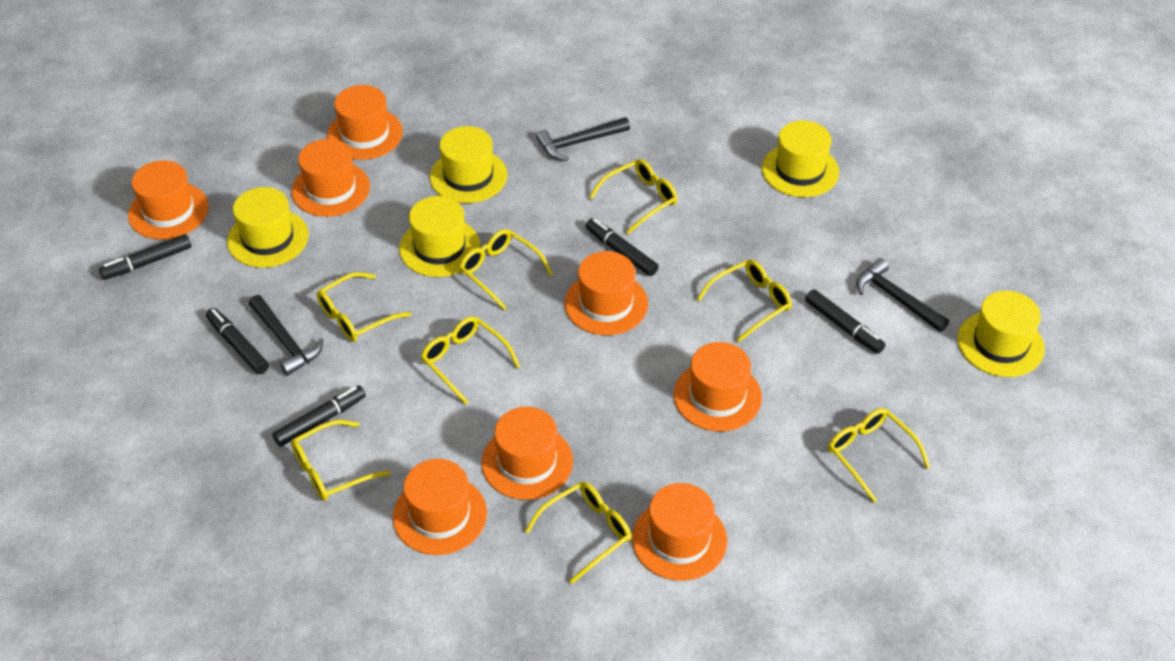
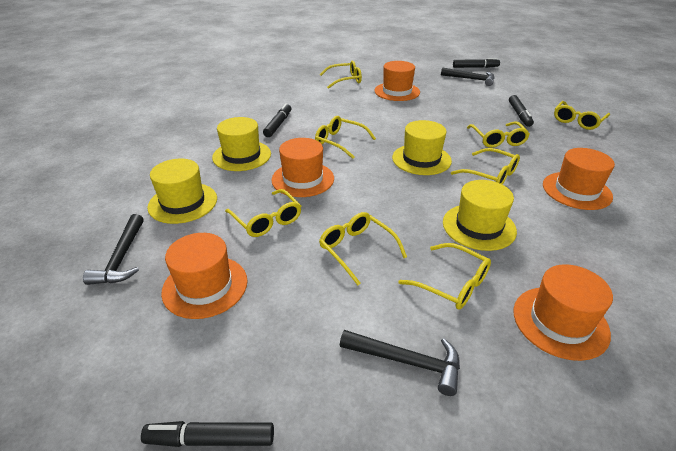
black marker: 5 -> 4
orange hat: 8 -> 5
yellow hat: 5 -> 4

